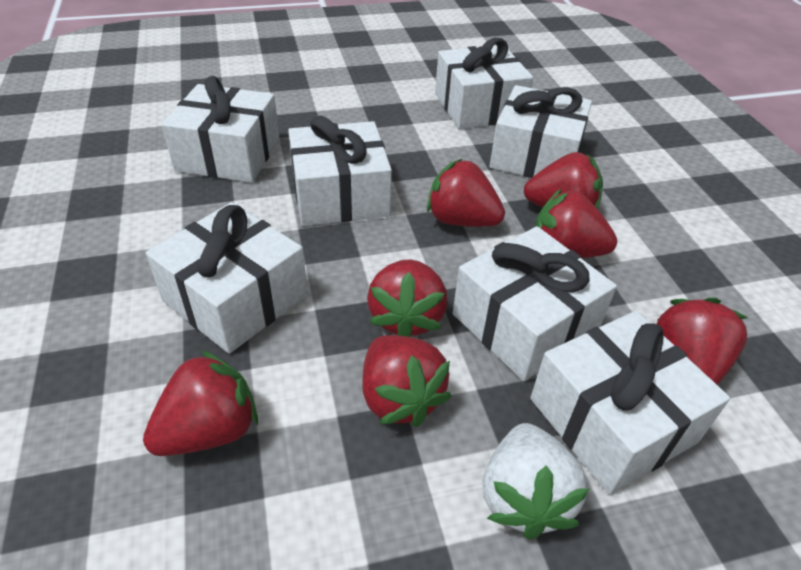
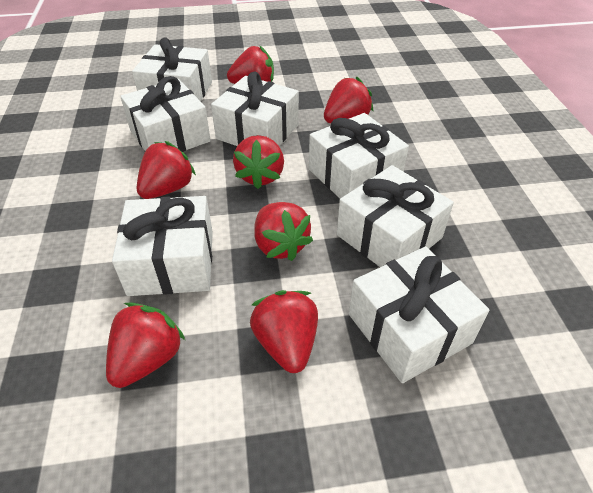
white strawberry: 1 -> 0

